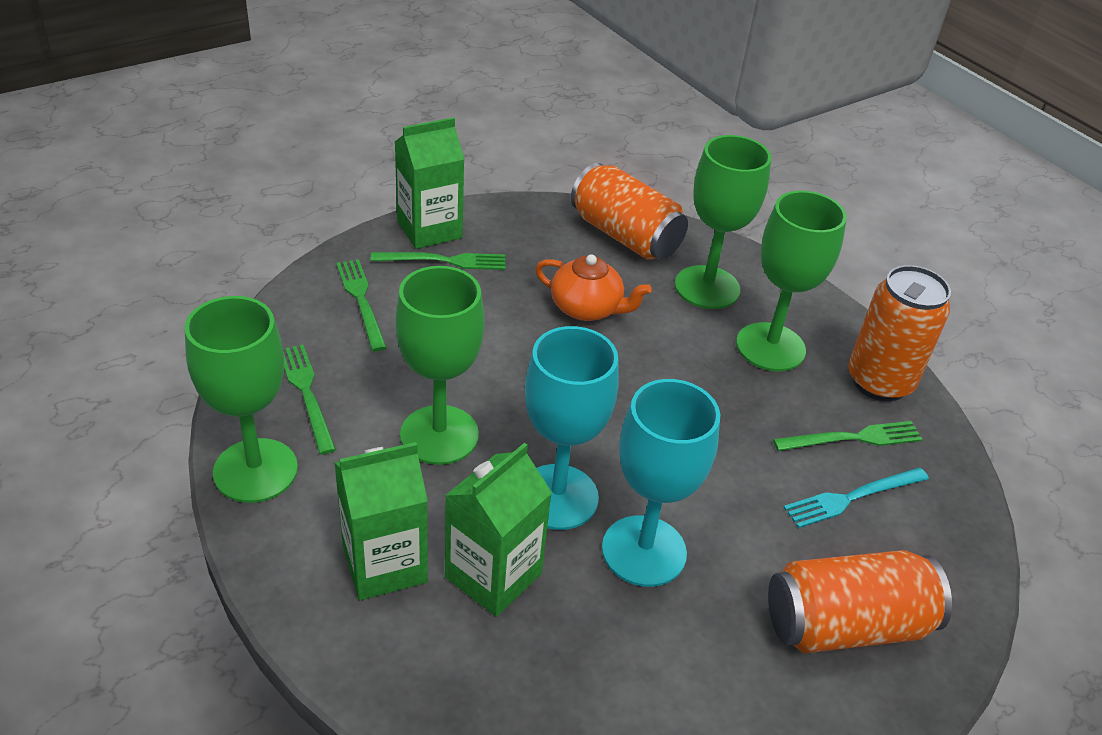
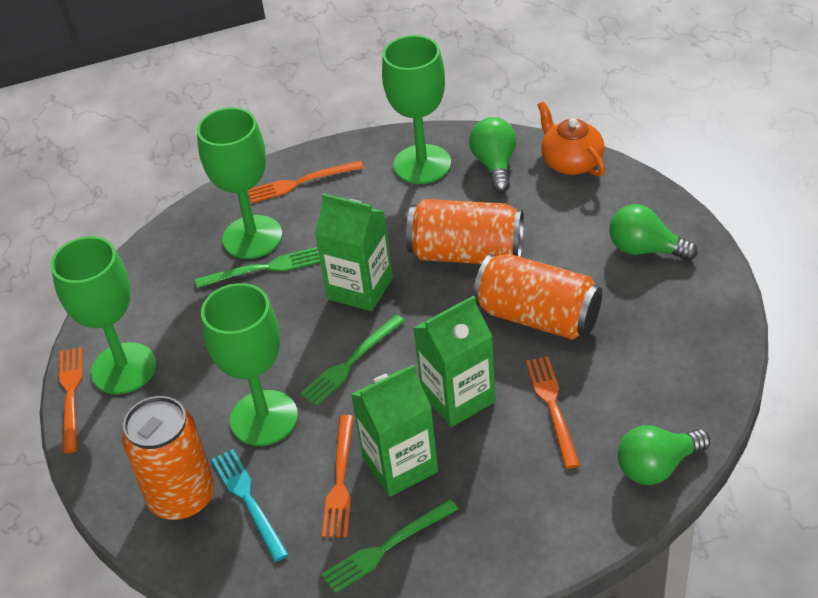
green fork: 4 -> 3
green light bulb: 0 -> 3
orange fork: 0 -> 4
turquoise goblet: 2 -> 0

